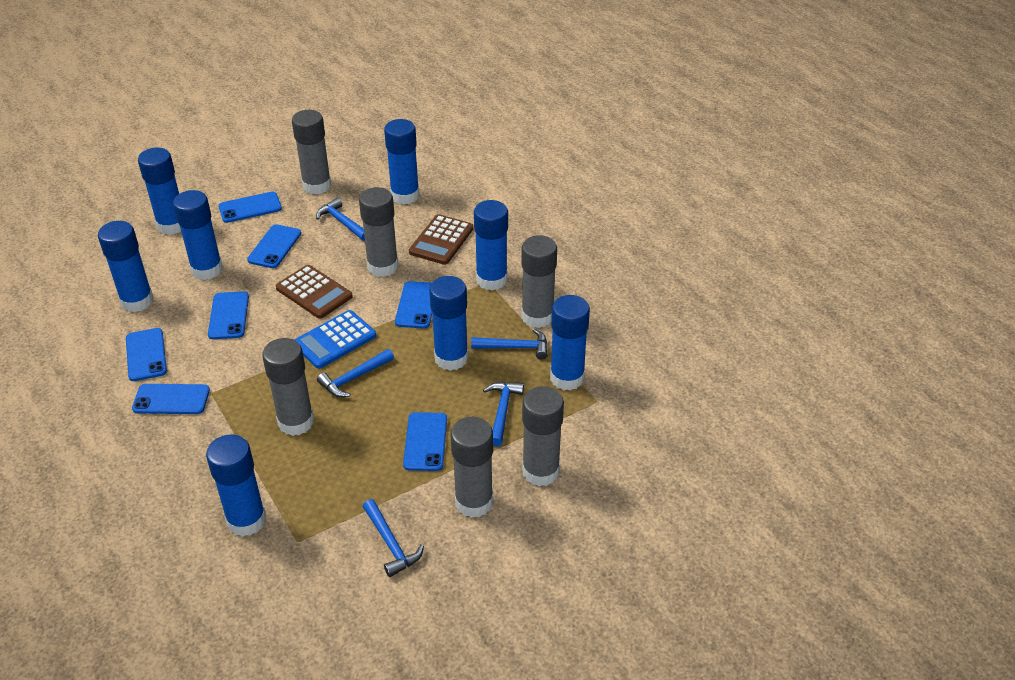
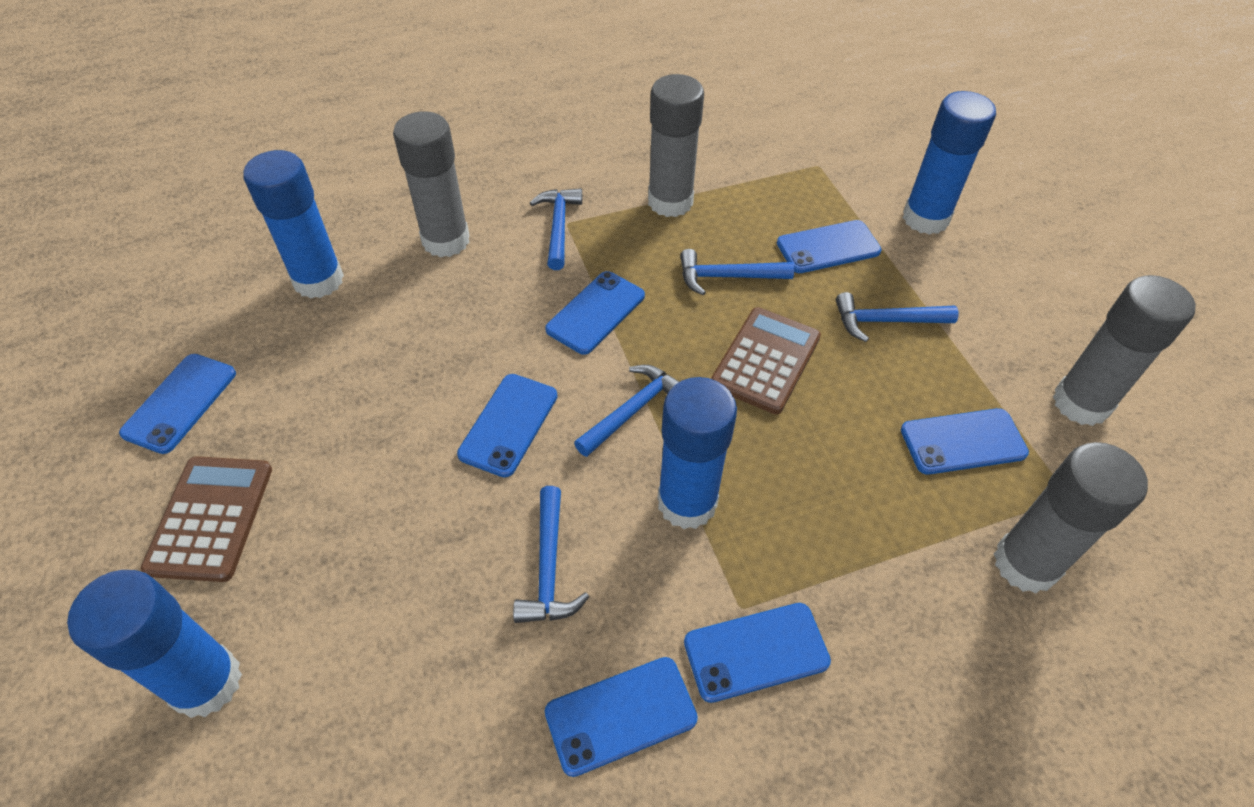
blue calculator: 1 -> 0
blue glue stick: 8 -> 4
grey glue stick: 6 -> 4

